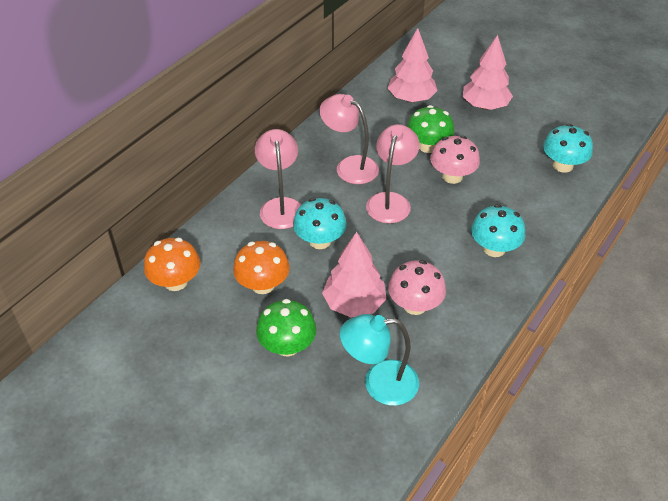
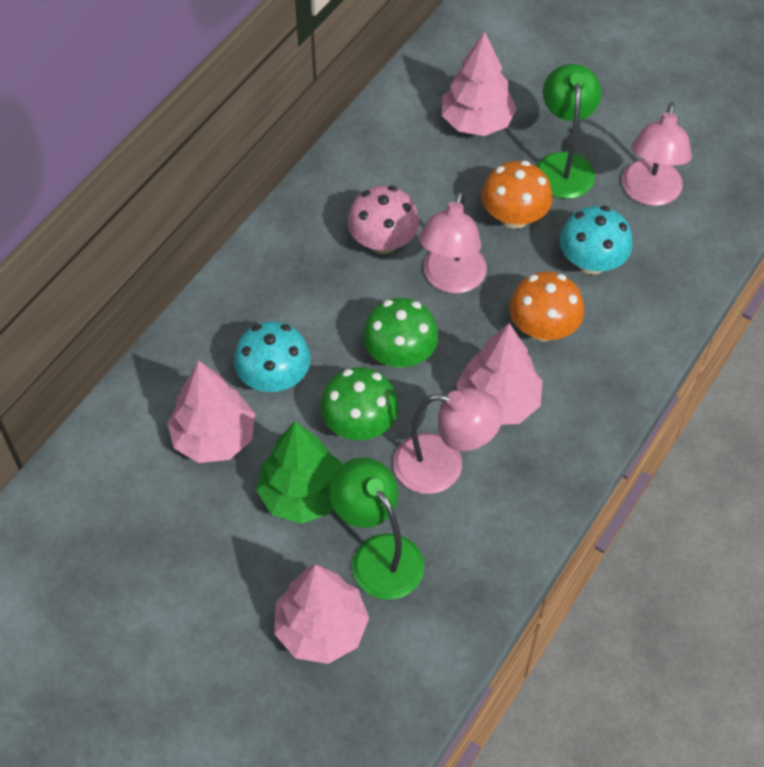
green lamp: 0 -> 2
green tree: 0 -> 1
pink mushroom: 2 -> 1
pink tree: 3 -> 4
turquoise lamp: 1 -> 0
turquoise mushroom: 3 -> 2

